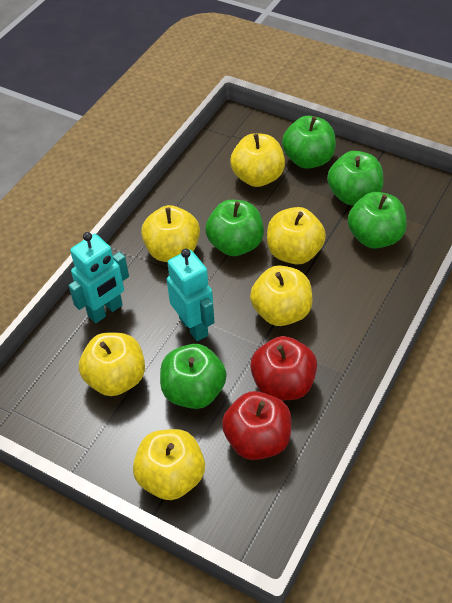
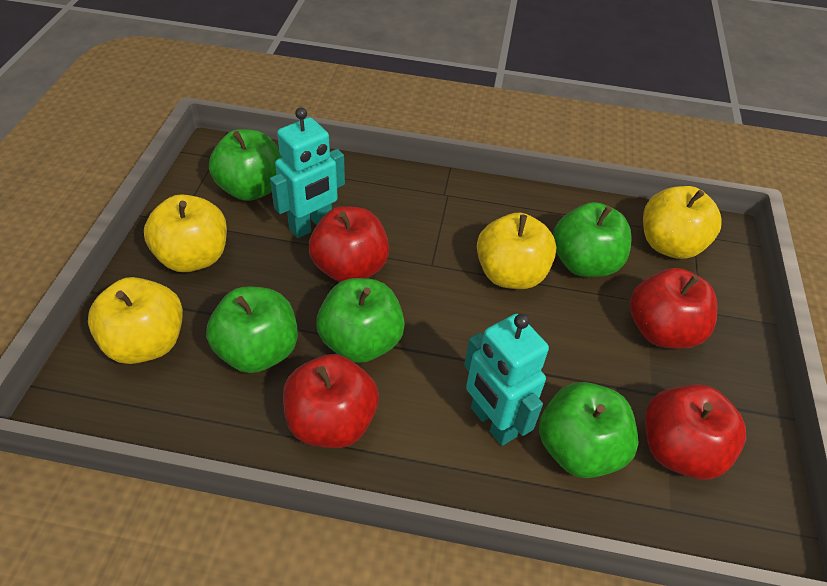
red apple: 2 -> 4
yellow apple: 6 -> 4

